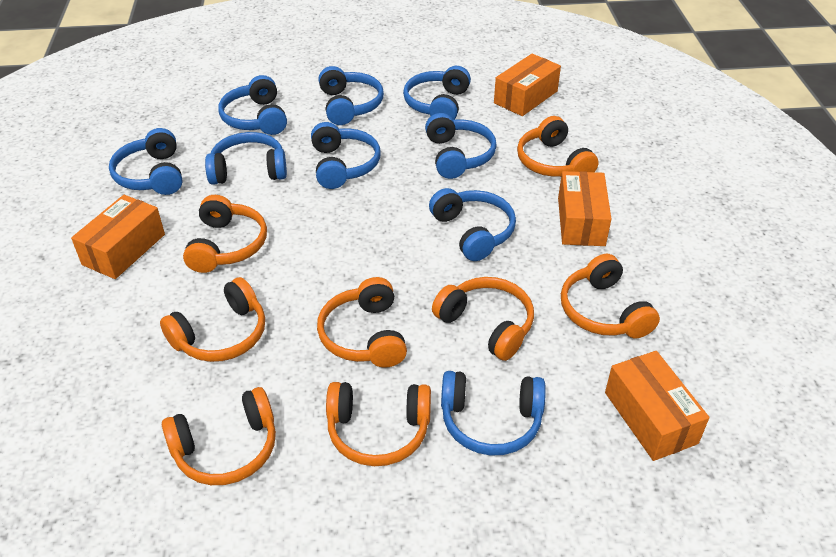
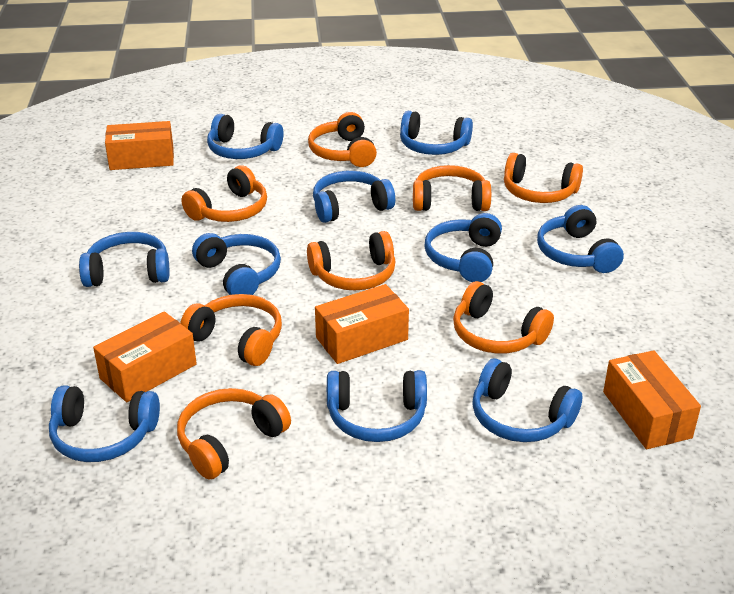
blue headphones: 9 -> 10

